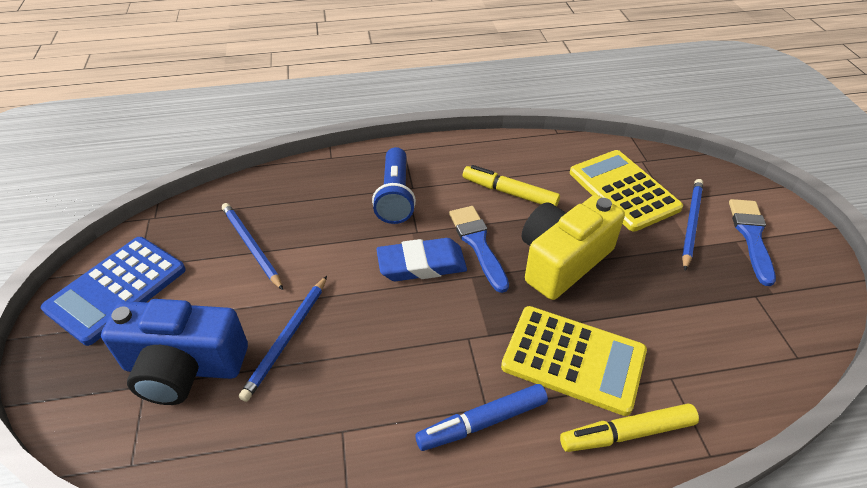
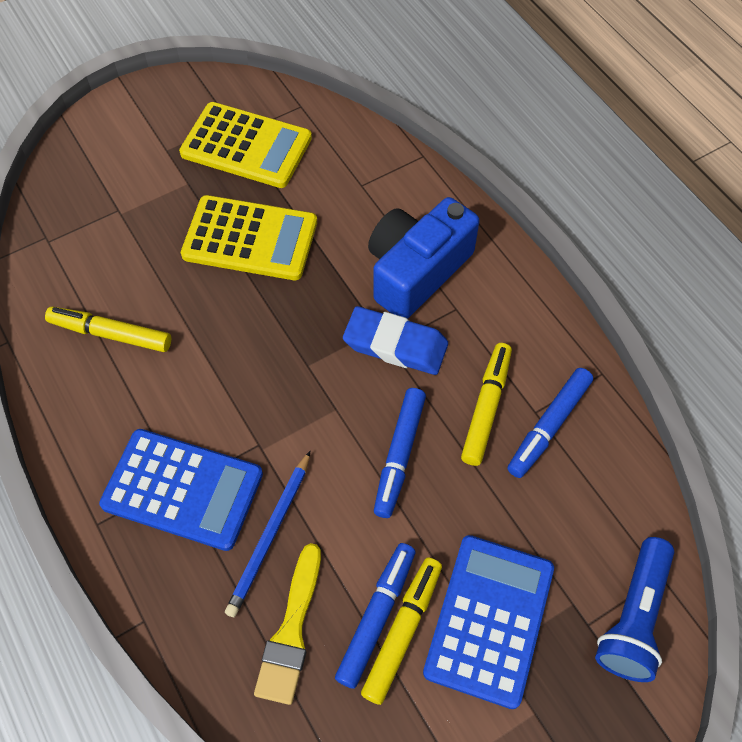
blue brush: 2 -> 0
blue calculator: 1 -> 2
blue marker: 1 -> 3
blue pencil: 3 -> 1
yellow brush: 0 -> 1
yellow camera: 1 -> 0
yellow marker: 2 -> 3

